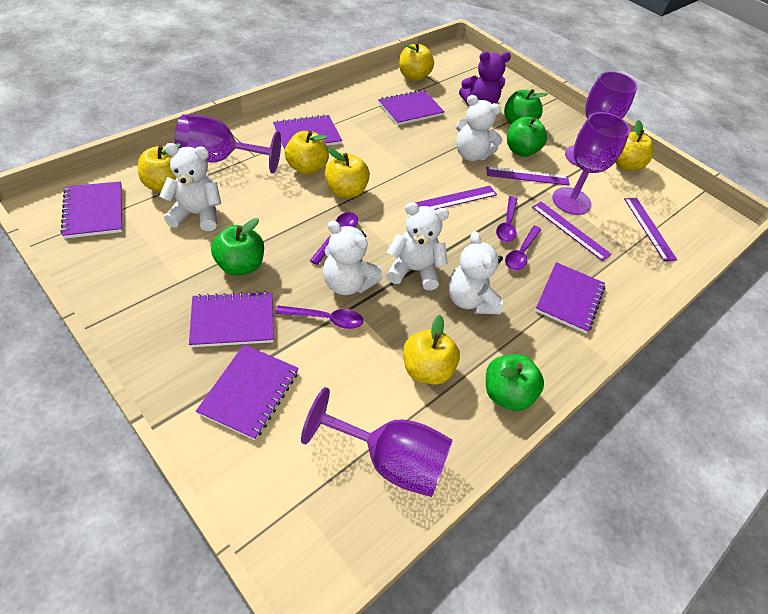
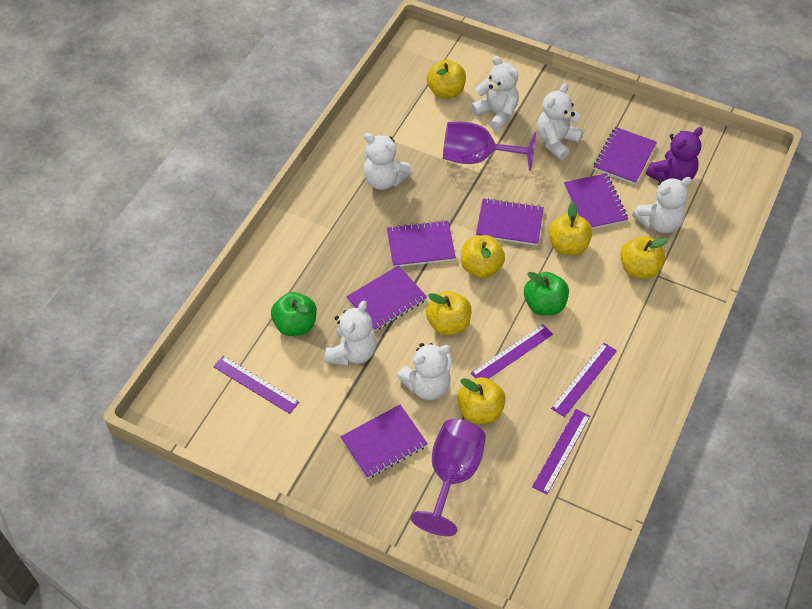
green apple: 4 -> 2
purple goblet: 4 -> 2
purple spoon: 4 -> 0
white teddy bear: 5 -> 6

